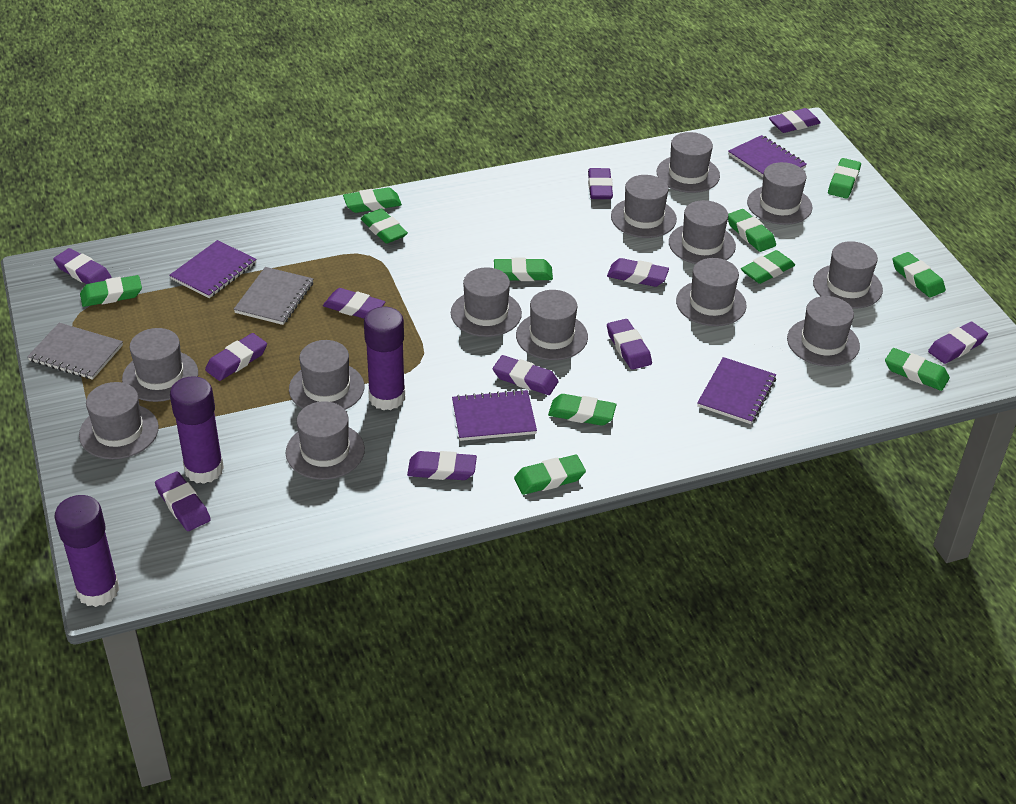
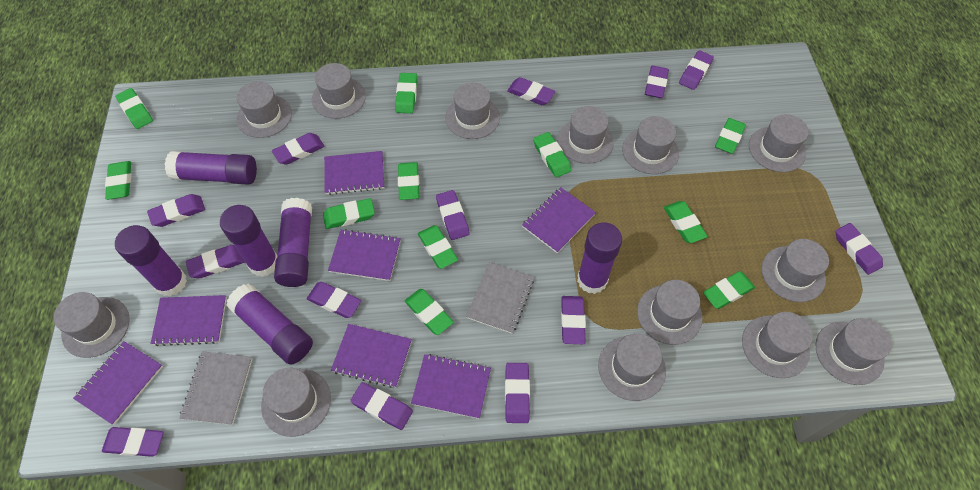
purple eraser: 11 -> 13
purple glue stick: 3 -> 6
purple notebook: 4 -> 7

